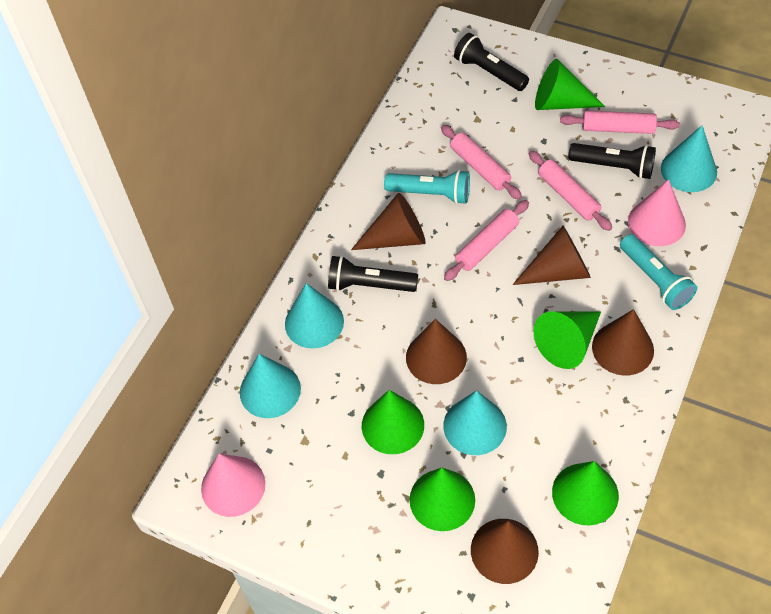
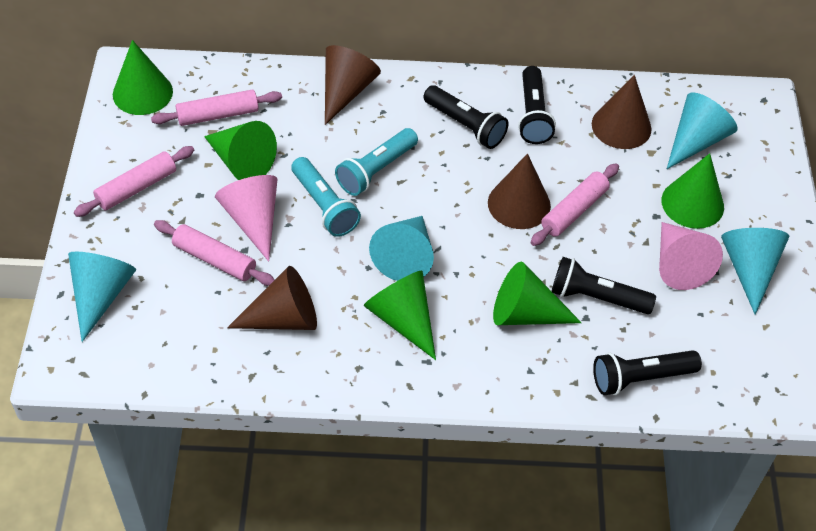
black flashlight: 3 -> 4
brown cone: 5 -> 4

